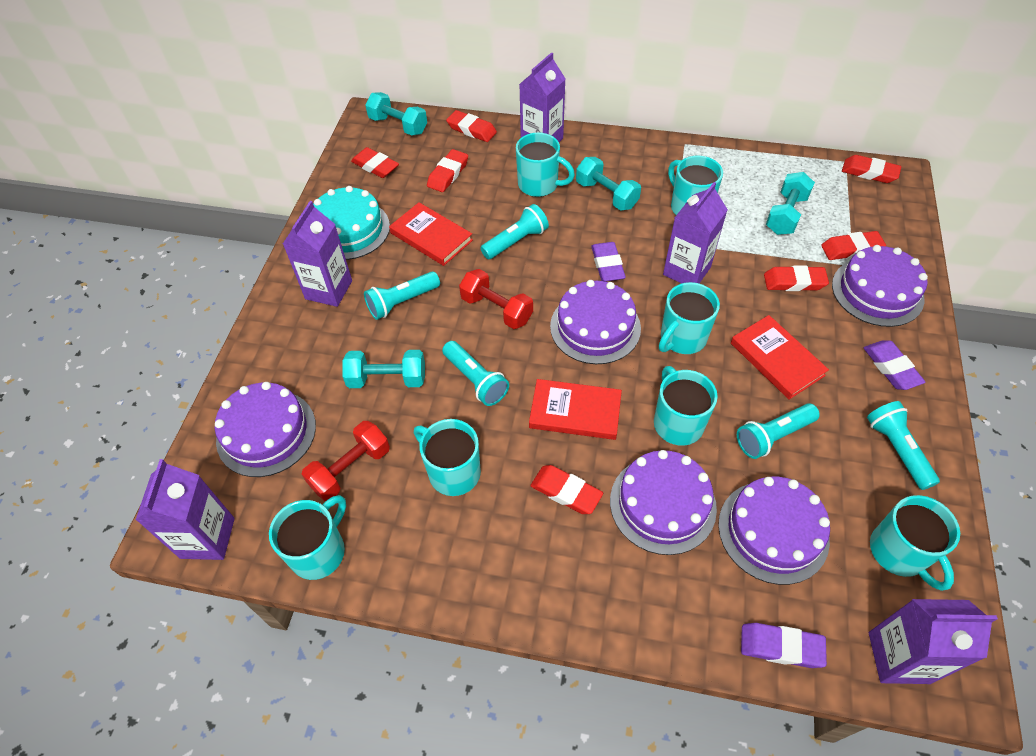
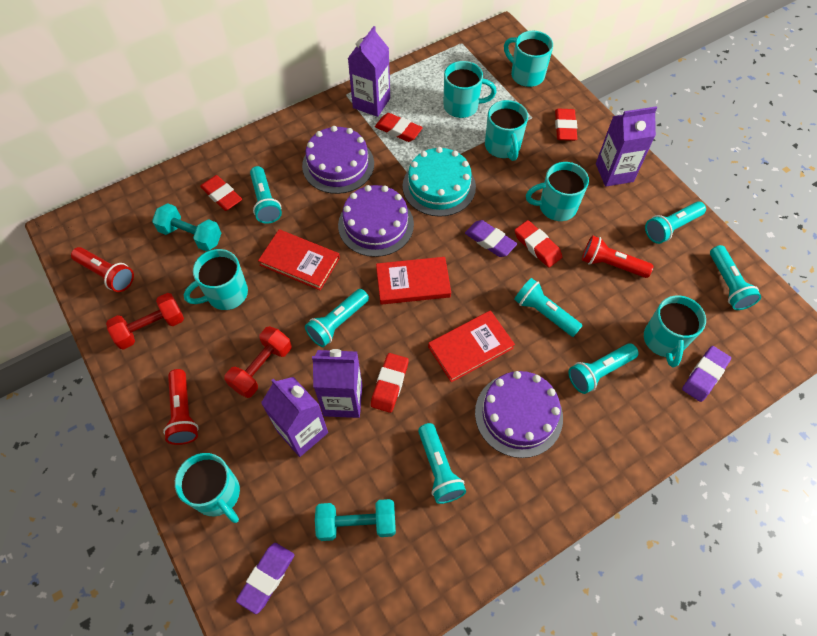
purple cake: 5 -> 3
purple carton: 5 -> 4
red eraser: 7 -> 5
red flashlight: 0 -> 3
turquoise dumbbell: 4 -> 2
turquoise flashlight: 5 -> 7

